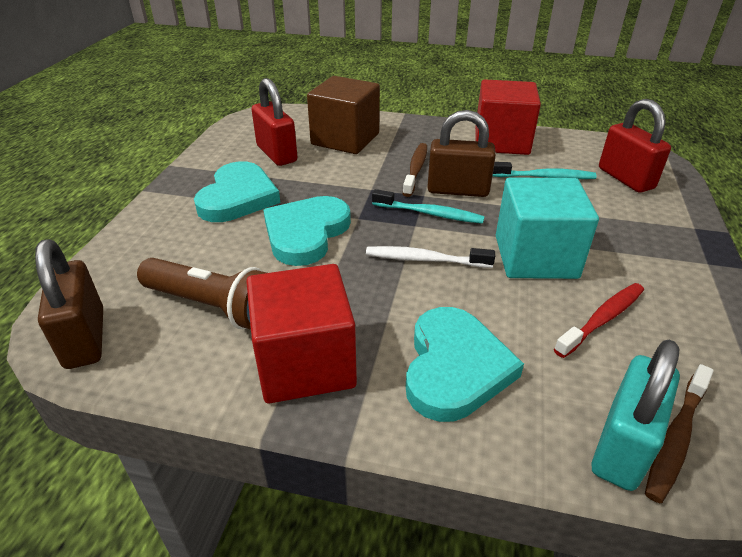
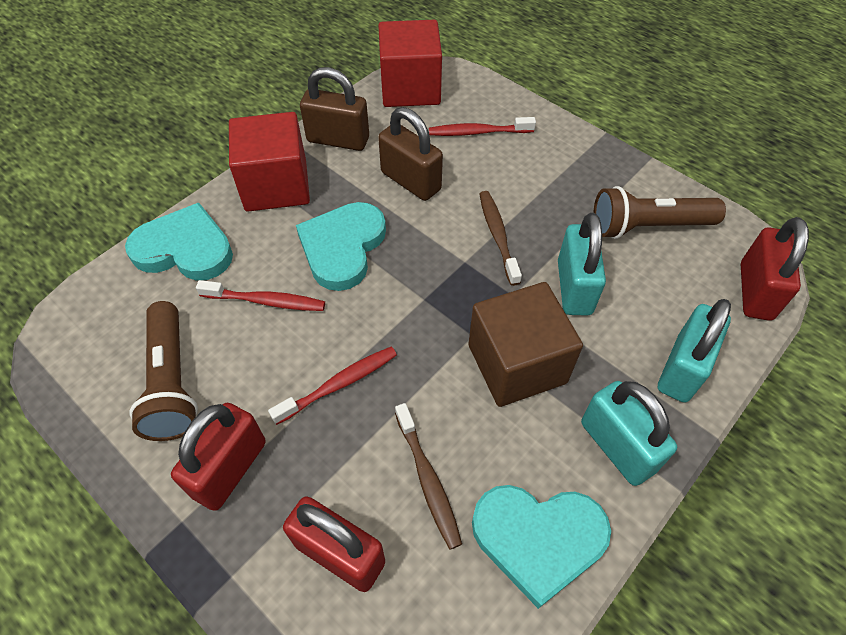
brown flashlight: 1 -> 2
red padlock: 2 -> 3
red toothbrush: 1 -> 3
turquoise cube: 1 -> 0
turquoise padlock: 1 -> 3
turquoise toothbrush: 2 -> 0
white toothbrush: 1 -> 0

